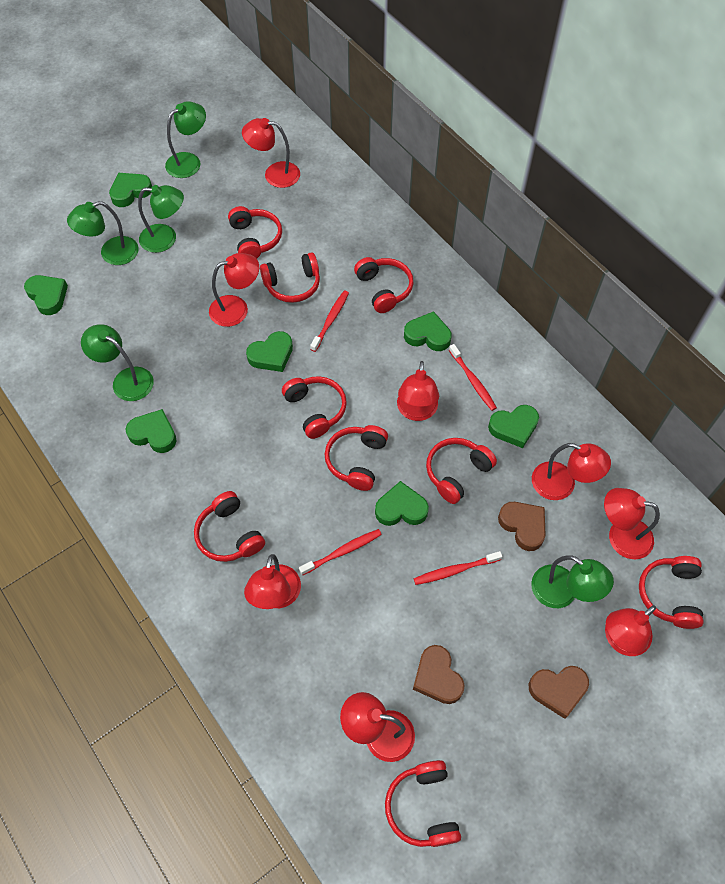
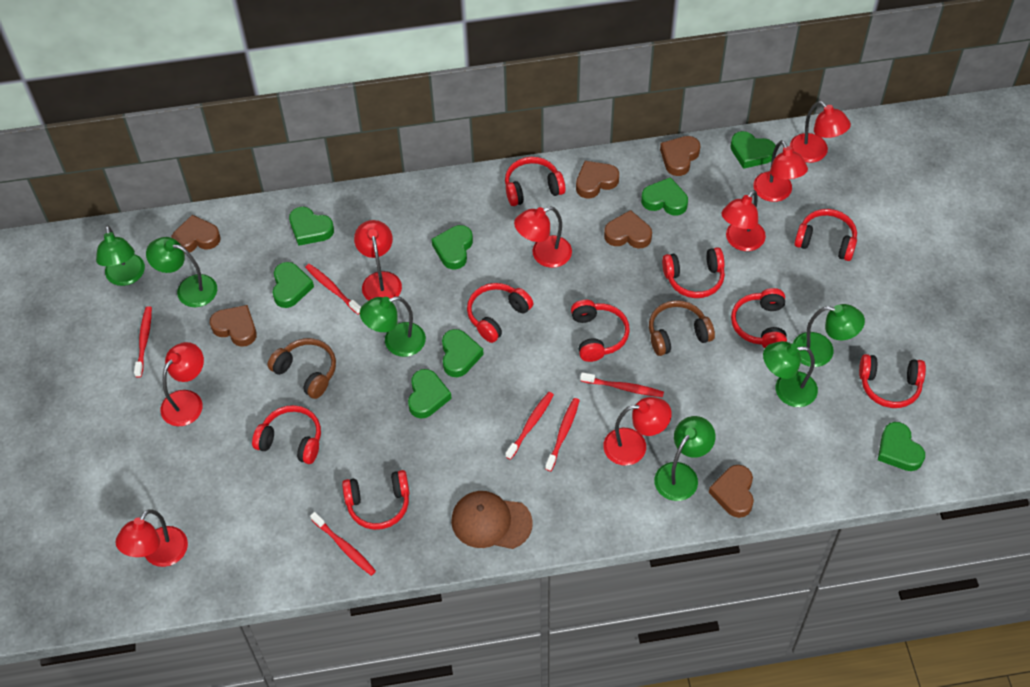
brown cap: 0 -> 1
brown headphones: 0 -> 2
brown heart: 3 -> 6
green heart: 7 -> 8
green lamp: 5 -> 6
red toothbrush: 4 -> 6

